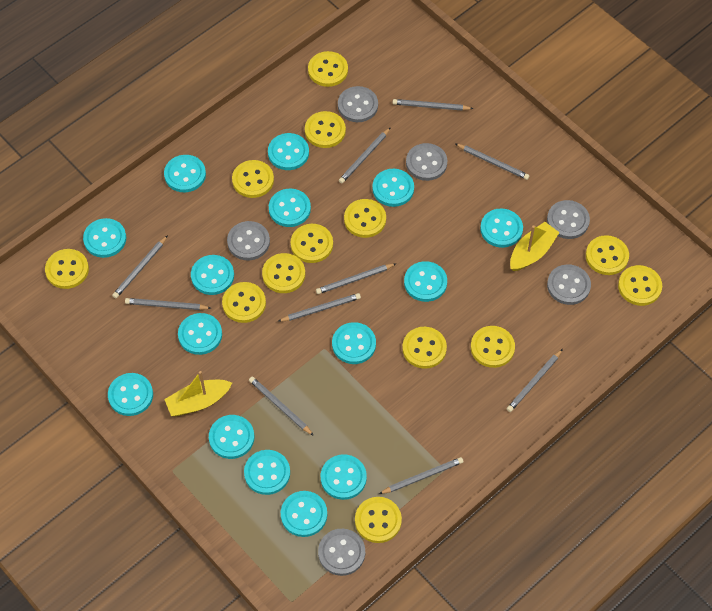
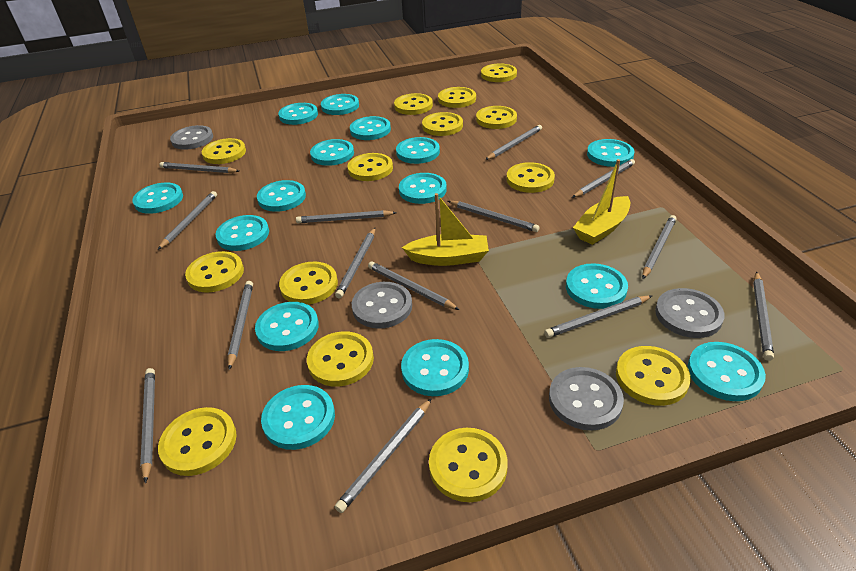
grey button: 6 -> 4
grey pencil: 10 -> 14
yellow button: 13 -> 14

